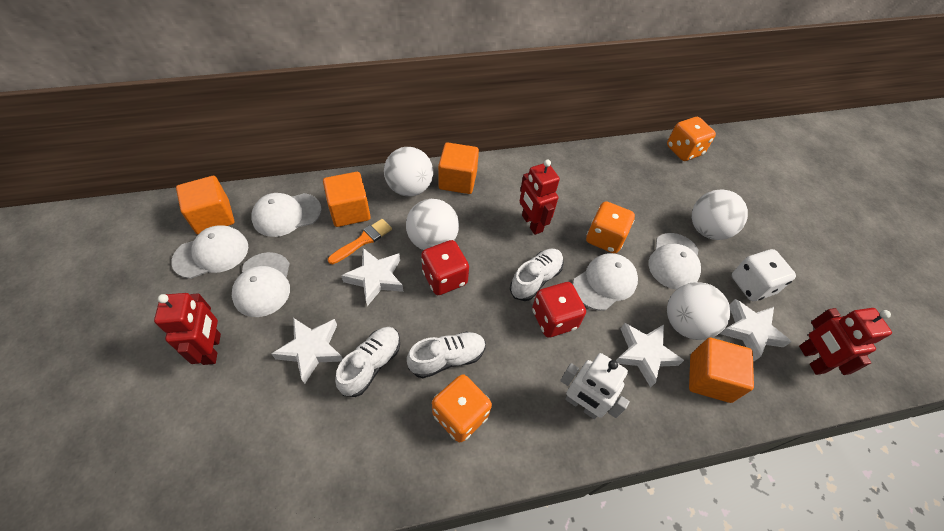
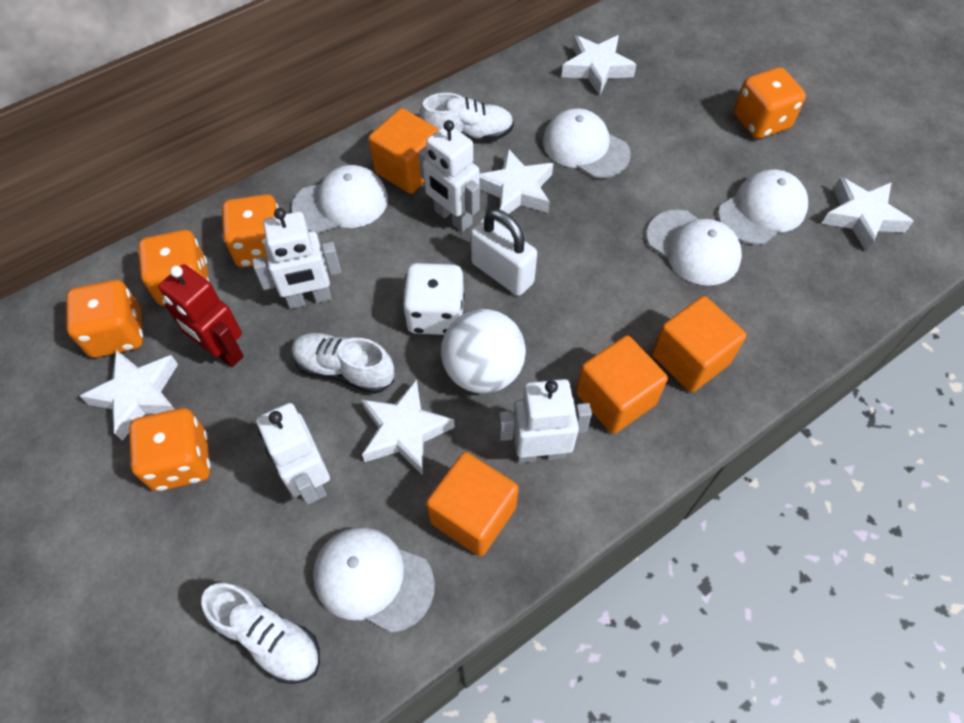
orange brush: 1 -> 0
orange dice: 3 -> 5
red dice: 2 -> 0
red robot: 3 -> 1
white ball: 4 -> 1
white padlock: 0 -> 1
white robot: 1 -> 4
white star: 4 -> 5

